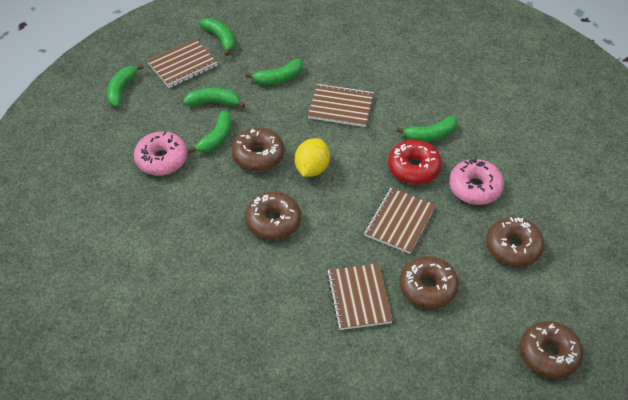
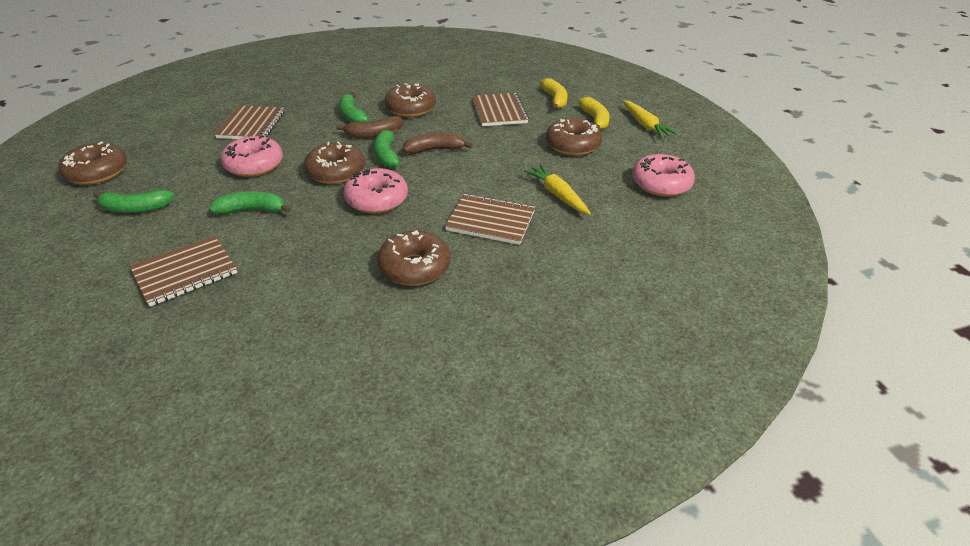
brown banana: 0 -> 2
green banana: 6 -> 4
pink donut: 2 -> 3
red donut: 1 -> 0
yellow banana: 0 -> 2
yellow carrot: 0 -> 2
yellow lemon: 1 -> 0

